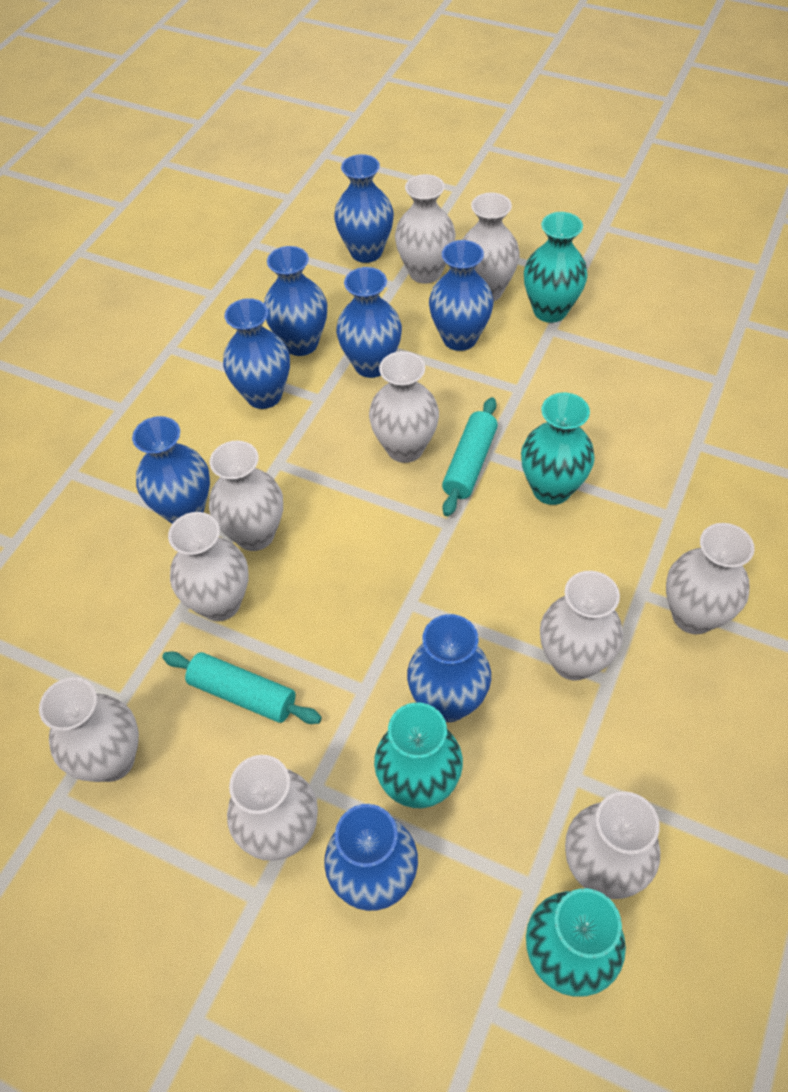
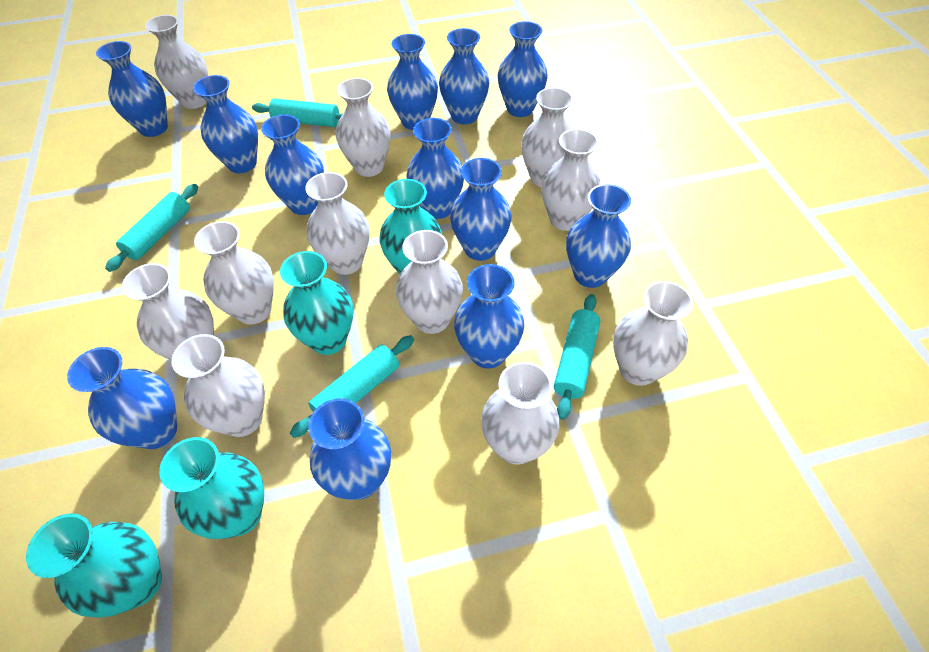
blue vase: 8 -> 12
turquoise rolling pin: 2 -> 4
white vase: 10 -> 11

